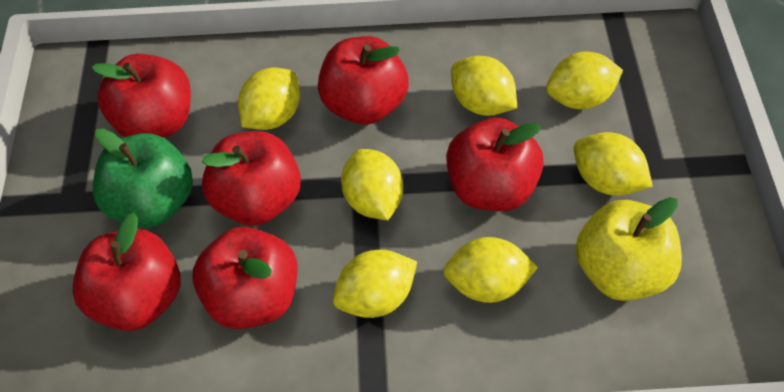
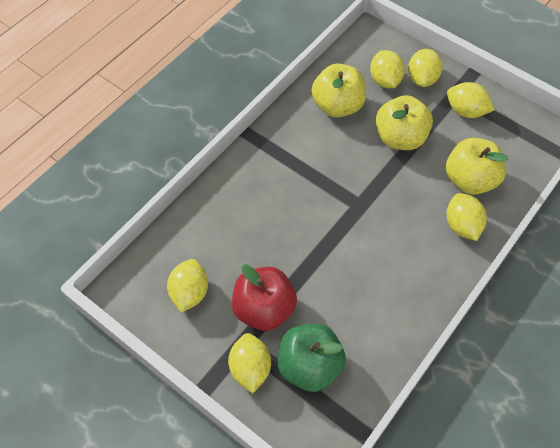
red apple: 6 -> 1
yellow apple: 1 -> 3
yellow lemon: 7 -> 6

